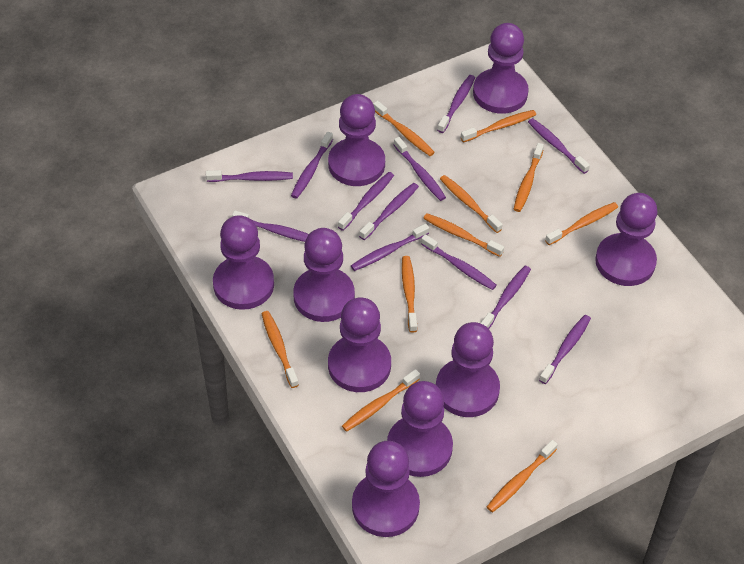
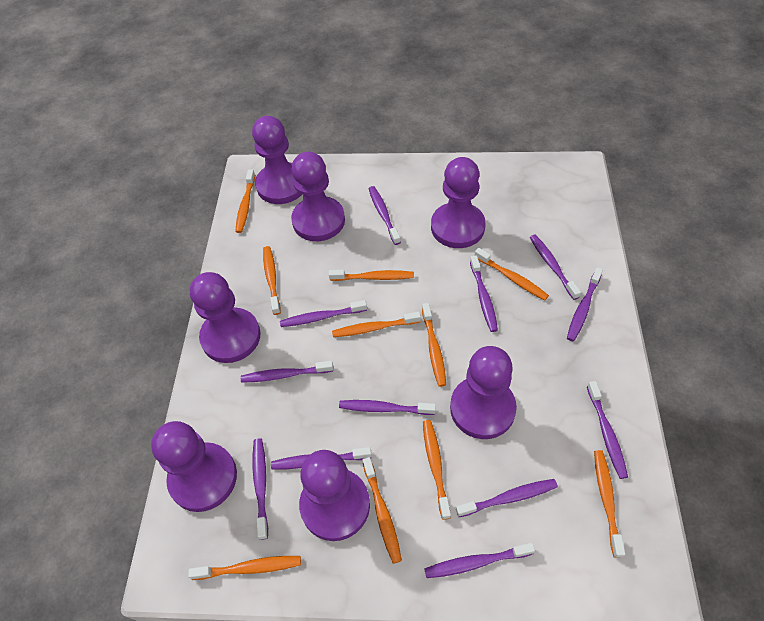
purple pawn: 9 -> 7

